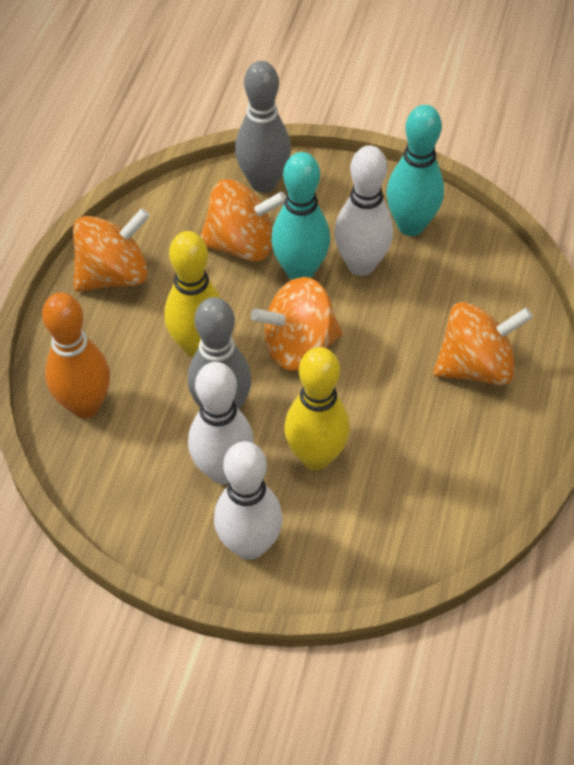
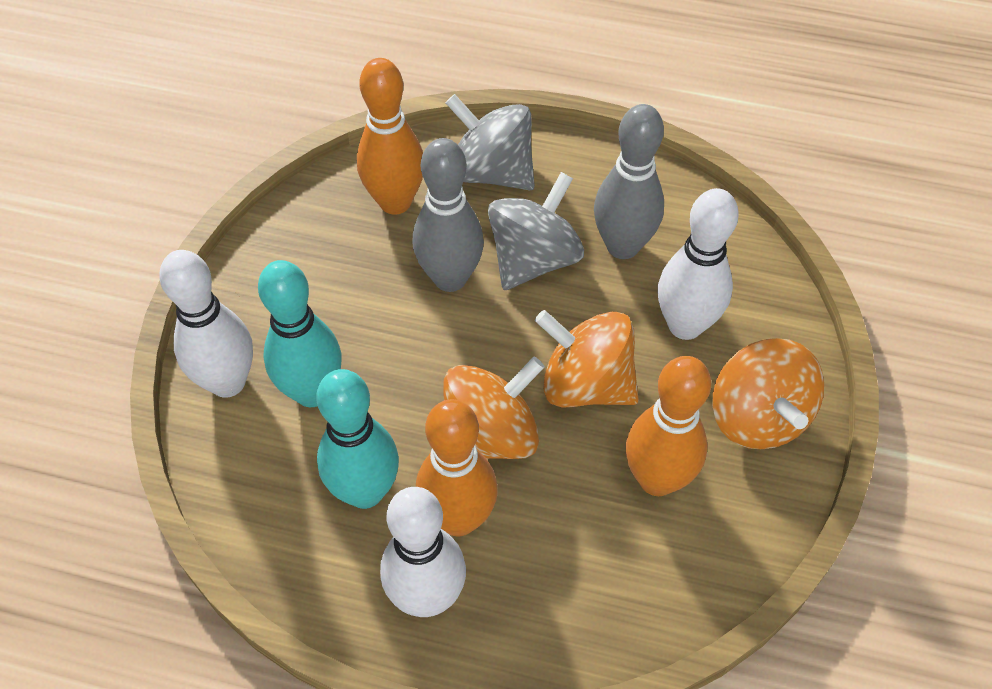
grey spinning top: 0 -> 2
orange bowling pin: 1 -> 3
orange spinning top: 4 -> 3
yellow bowling pin: 2 -> 0

